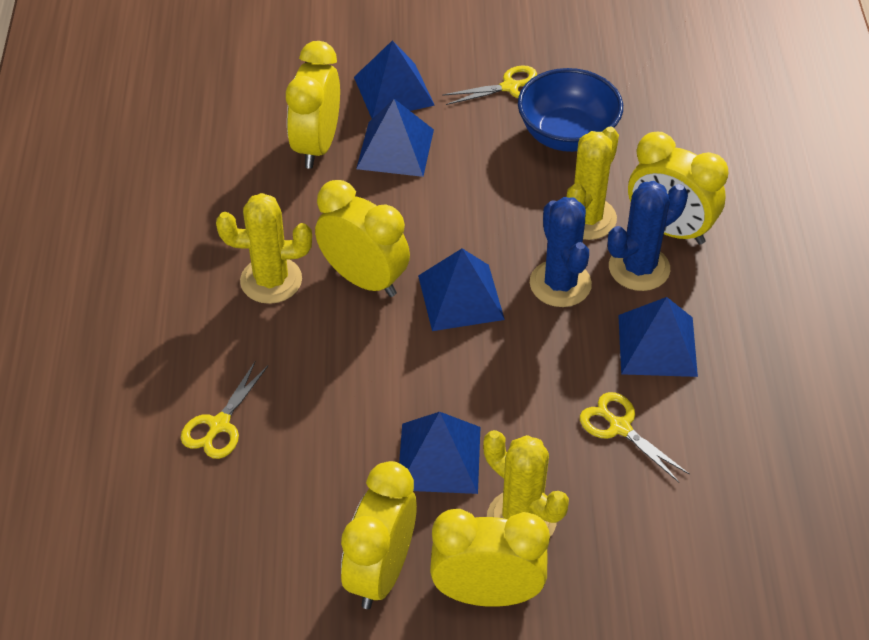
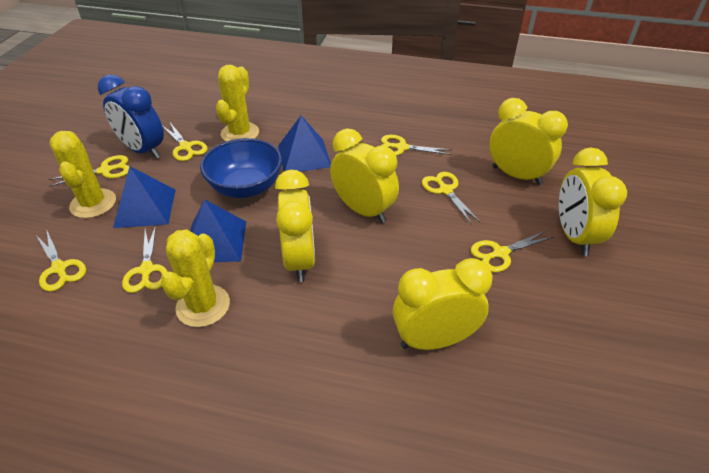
blue cactus: 2 -> 0
blue clock: 0 -> 1
blue pyramid: 5 -> 3
yellow scissors: 3 -> 7

